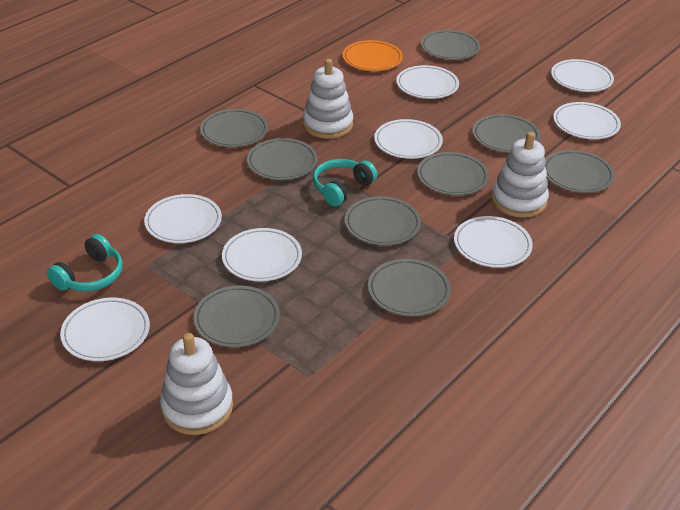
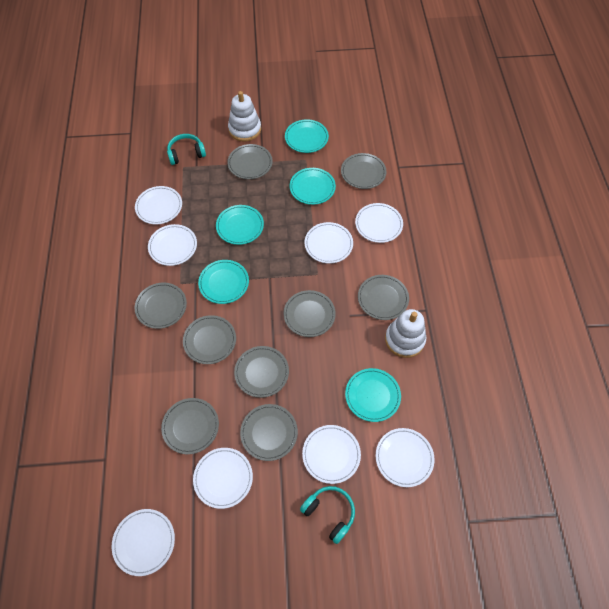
orange plate: 1 -> 0
turquoise plate: 0 -> 5
white stacking toy: 3 -> 2

